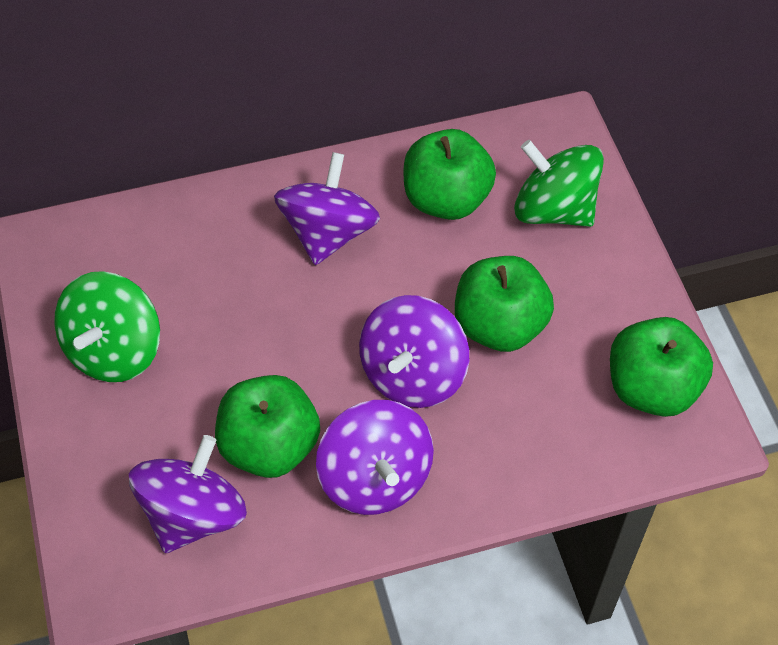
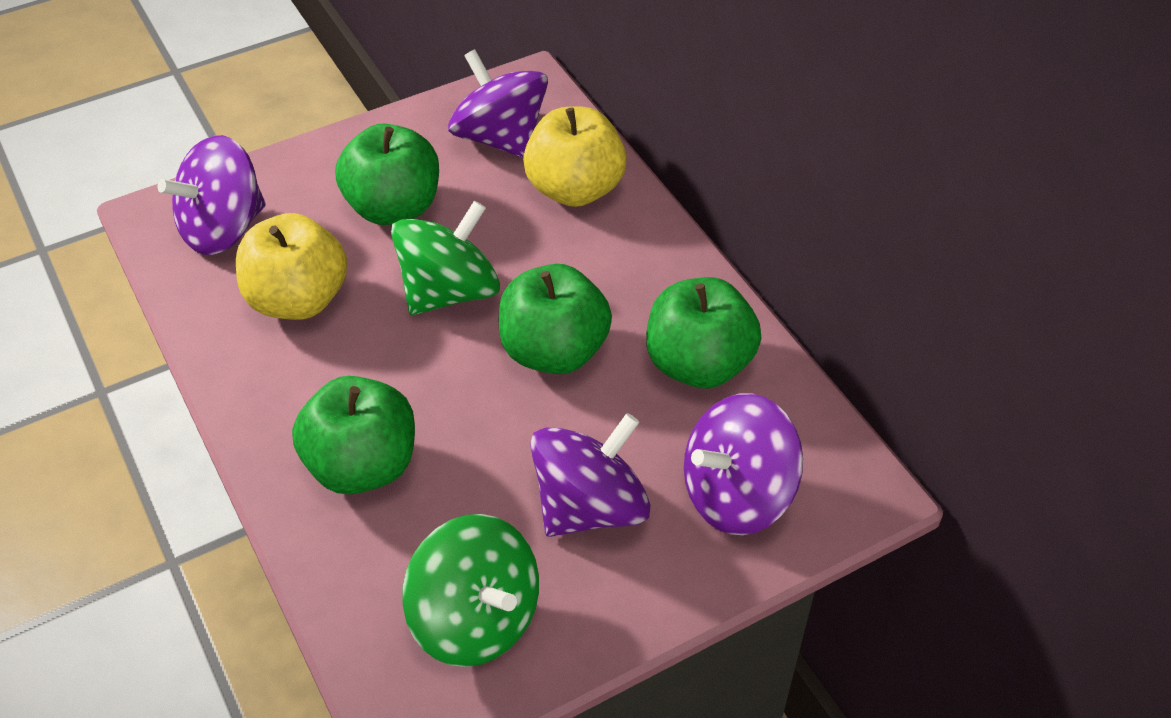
yellow apple: 0 -> 2

